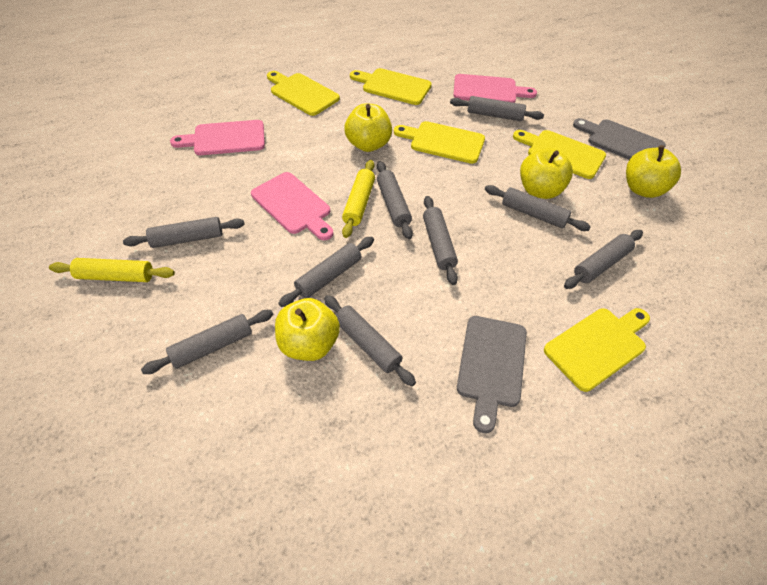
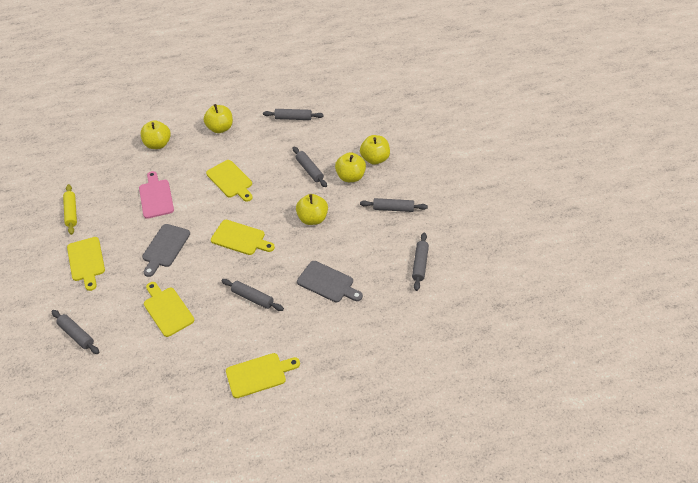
grey rolling pin: 9 -> 6
pink cutting board: 3 -> 1
yellow apple: 4 -> 5
yellow rolling pin: 2 -> 1

